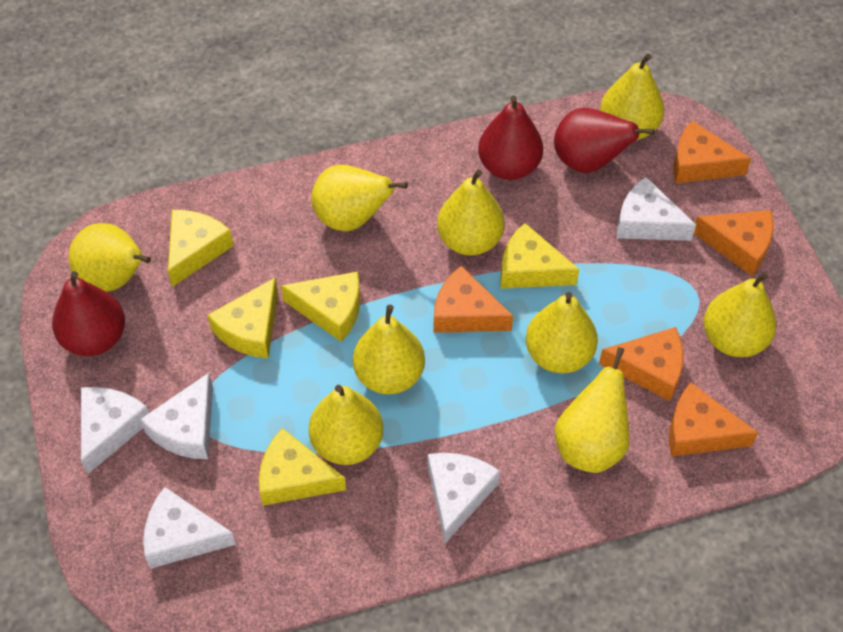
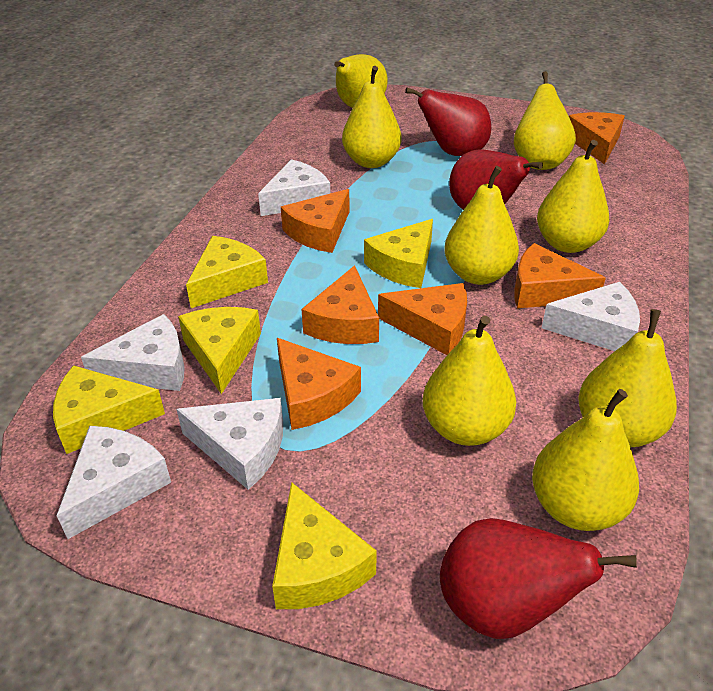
orange cheese: 5 -> 6
yellow pear: 9 -> 8

